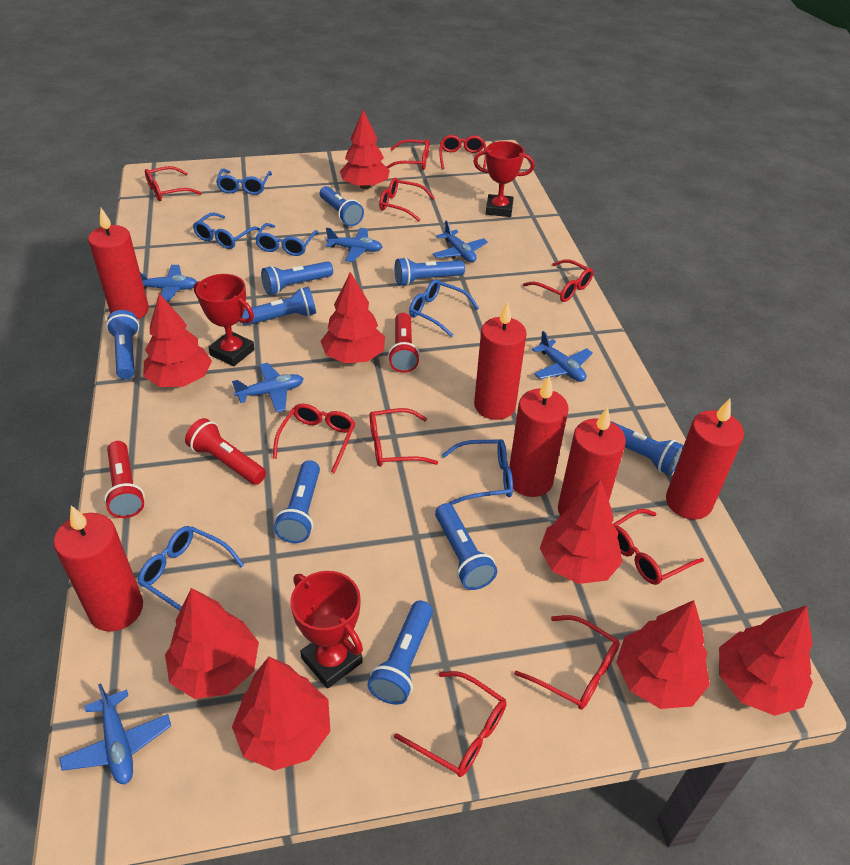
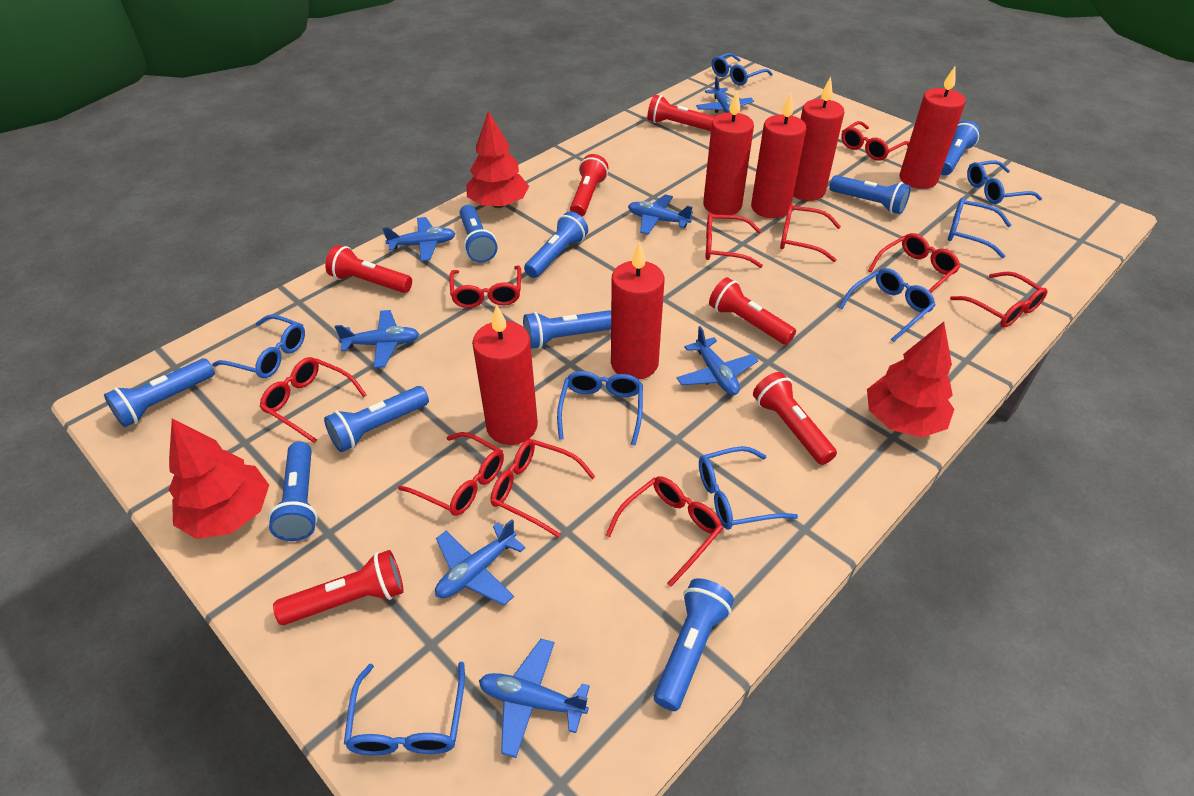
blue glasses: 6 -> 8
blue plane: 6 -> 7
red flashlight: 3 -> 6
red tree: 8 -> 3
red trophy: 3 -> 0

